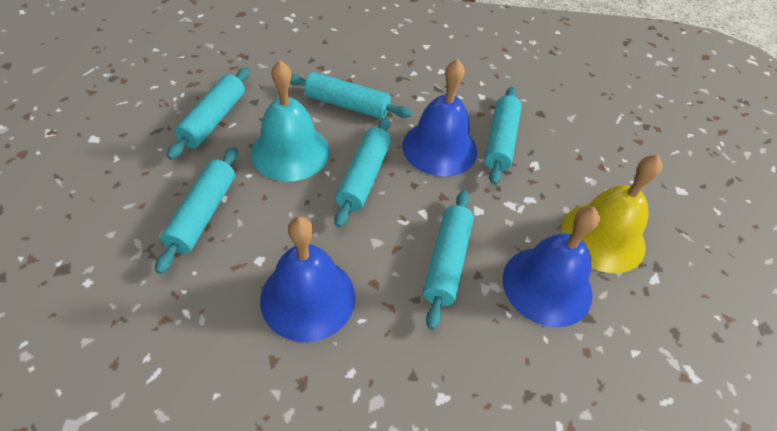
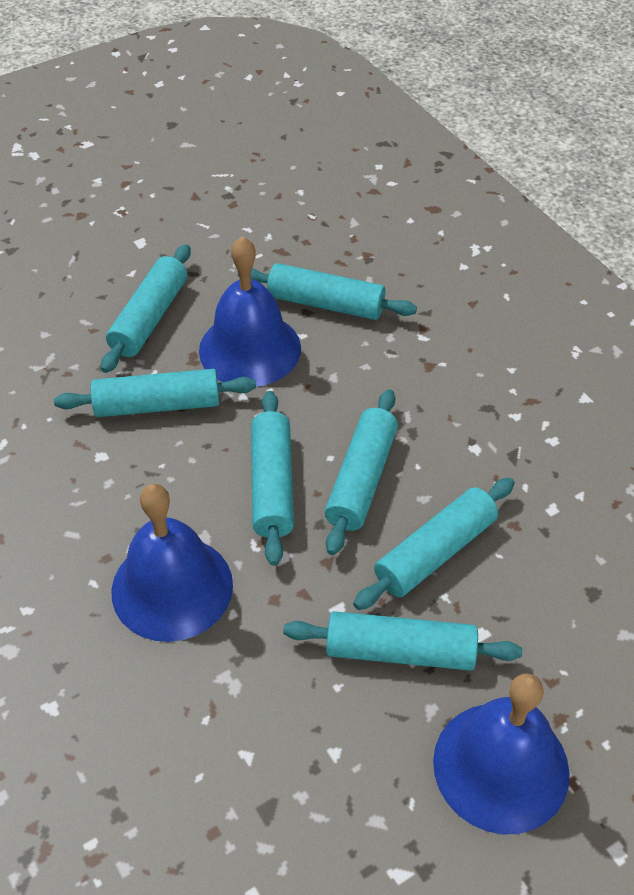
turquoise bell: 1 -> 0
turquoise rolling pin: 6 -> 7
yellow bell: 1 -> 0

